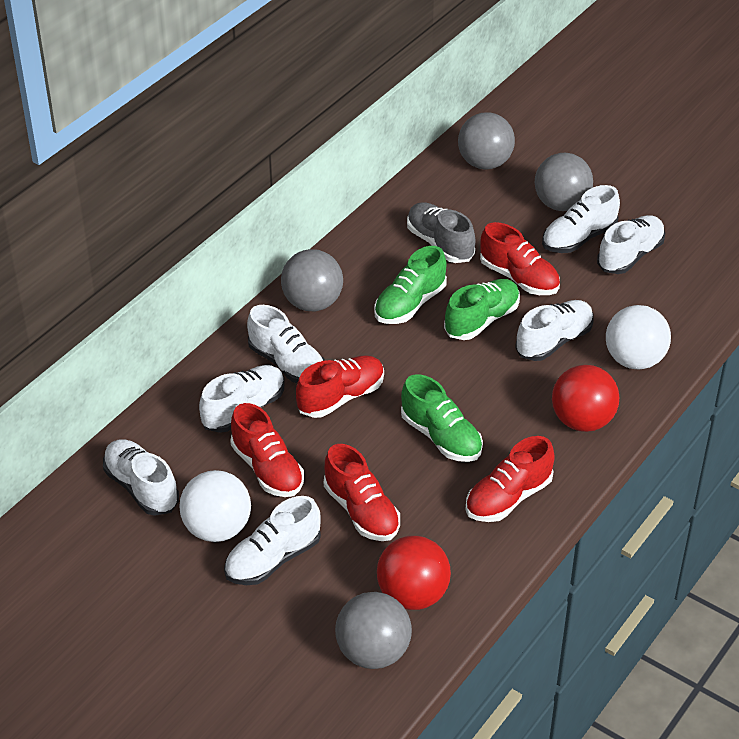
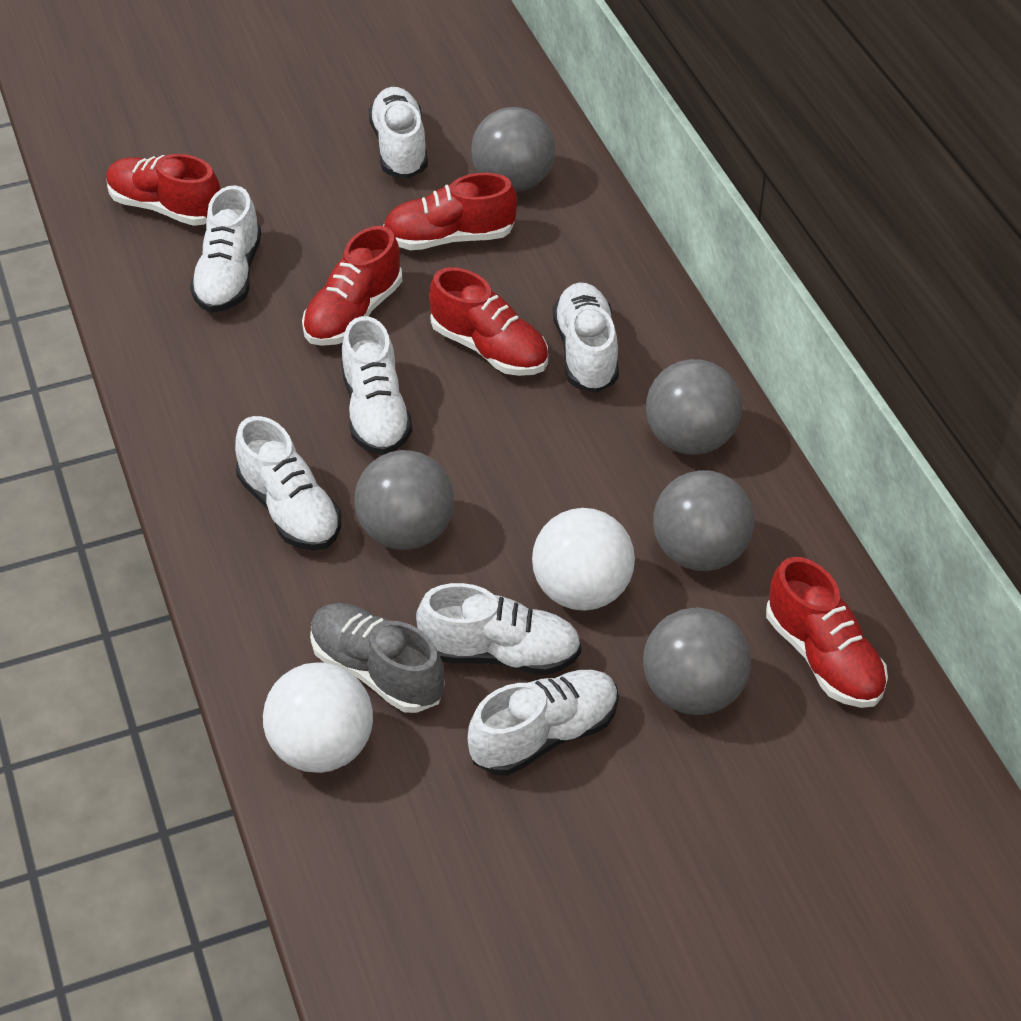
green shoe: 3 -> 0
grey ball: 4 -> 5
red ball: 2 -> 0

